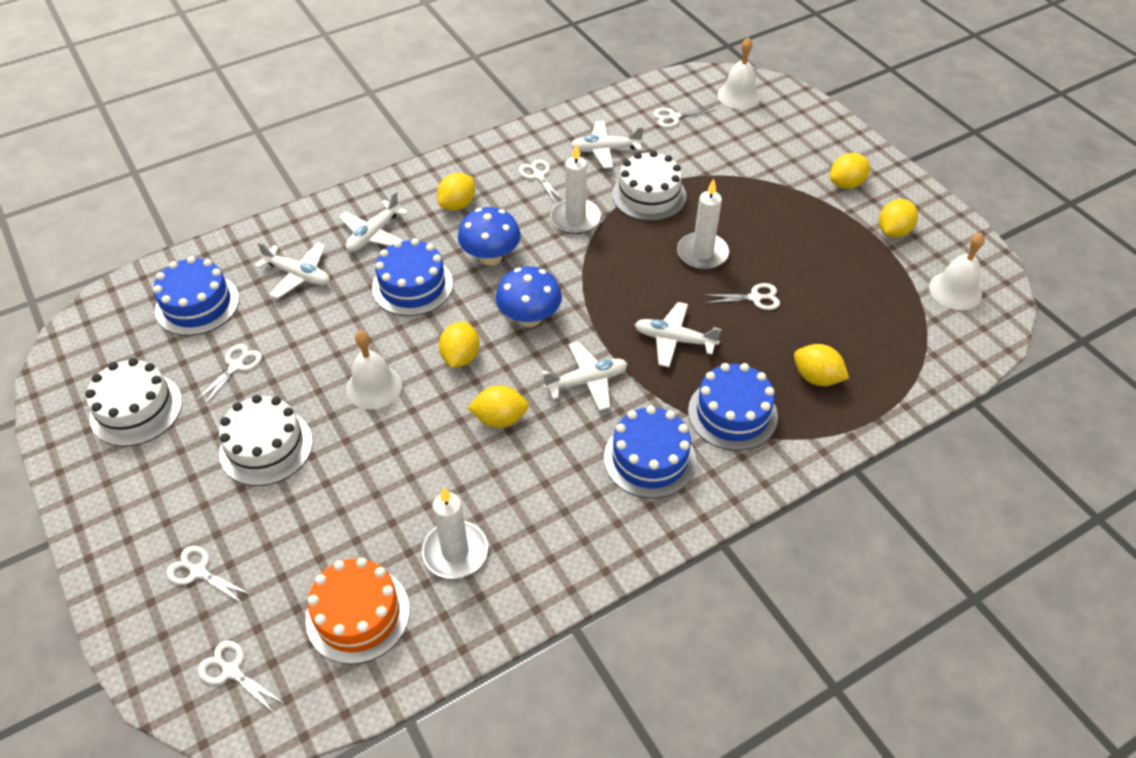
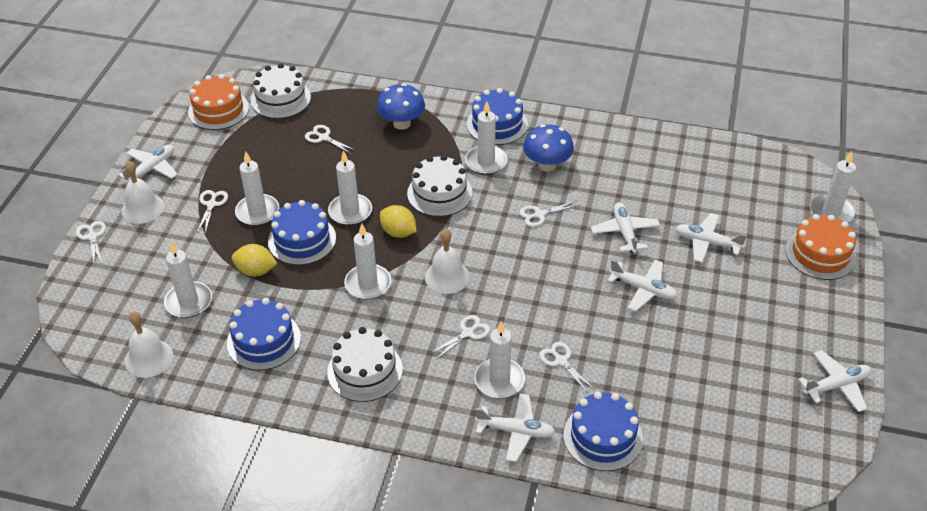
orange cake: 1 -> 2
white candle: 3 -> 7
white plane: 5 -> 6
yellow lemon: 6 -> 2

